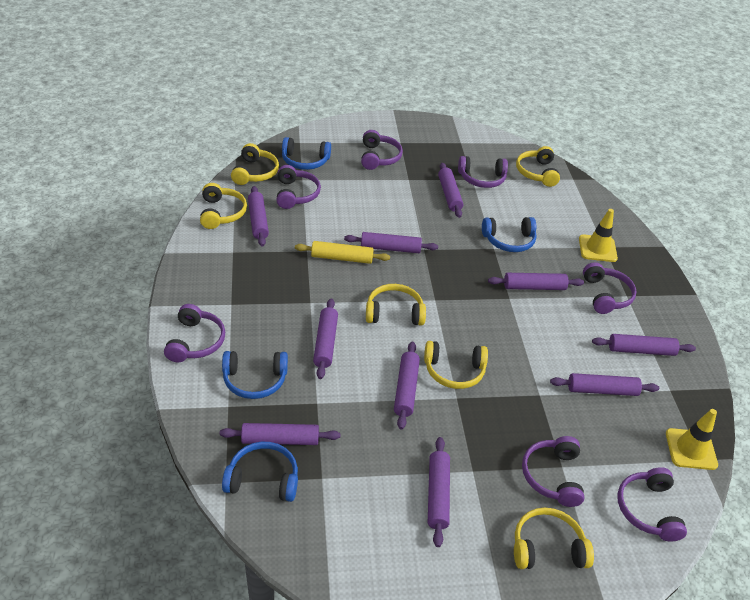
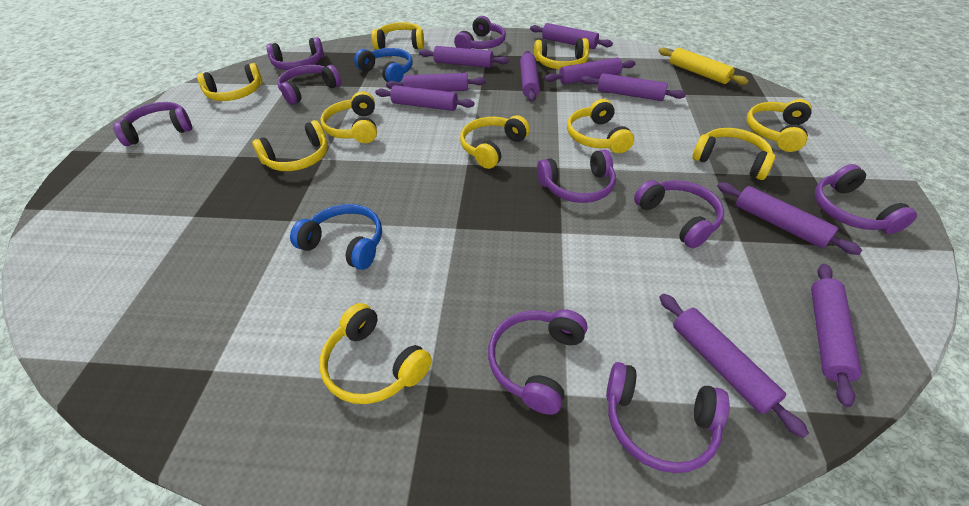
blue headphones: 4 -> 2
purple headphones: 7 -> 9
yellow headphones: 6 -> 10
yellow traffic cone: 2 -> 0

